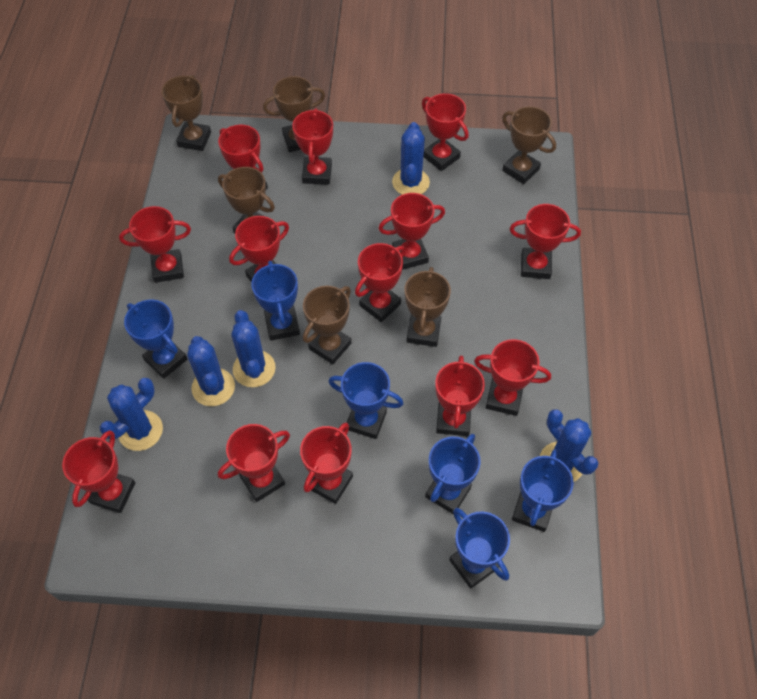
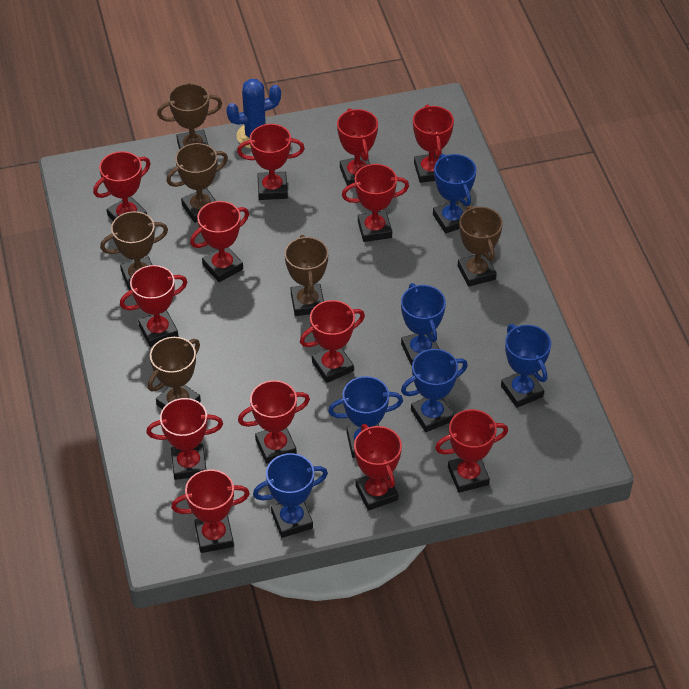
blue cactus: 5 -> 1

